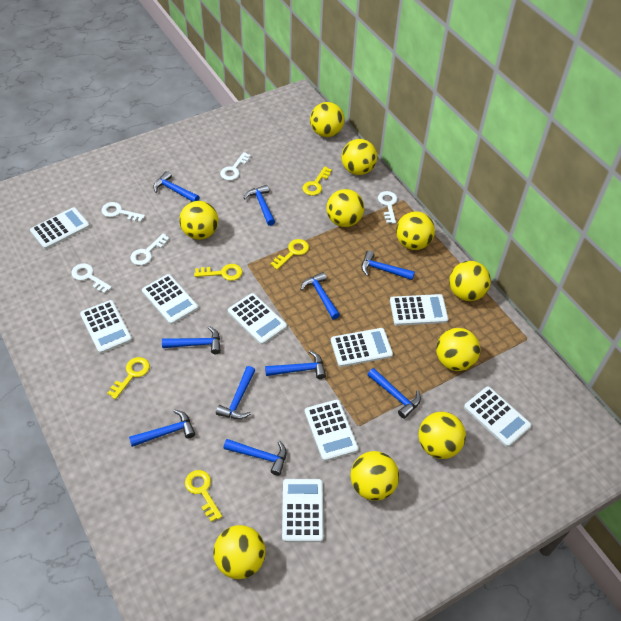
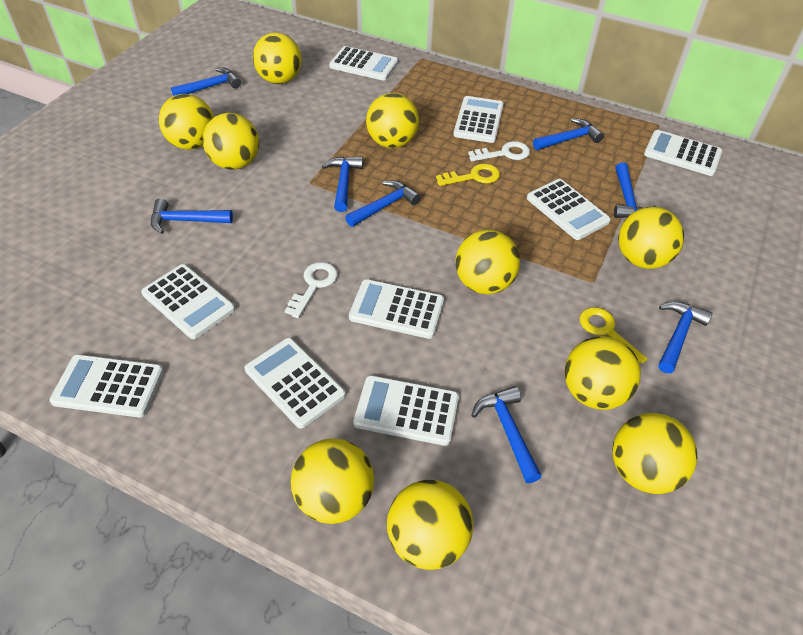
blue hammer: 10 -> 8
white key: 5 -> 2
yellow key: 5 -> 2

